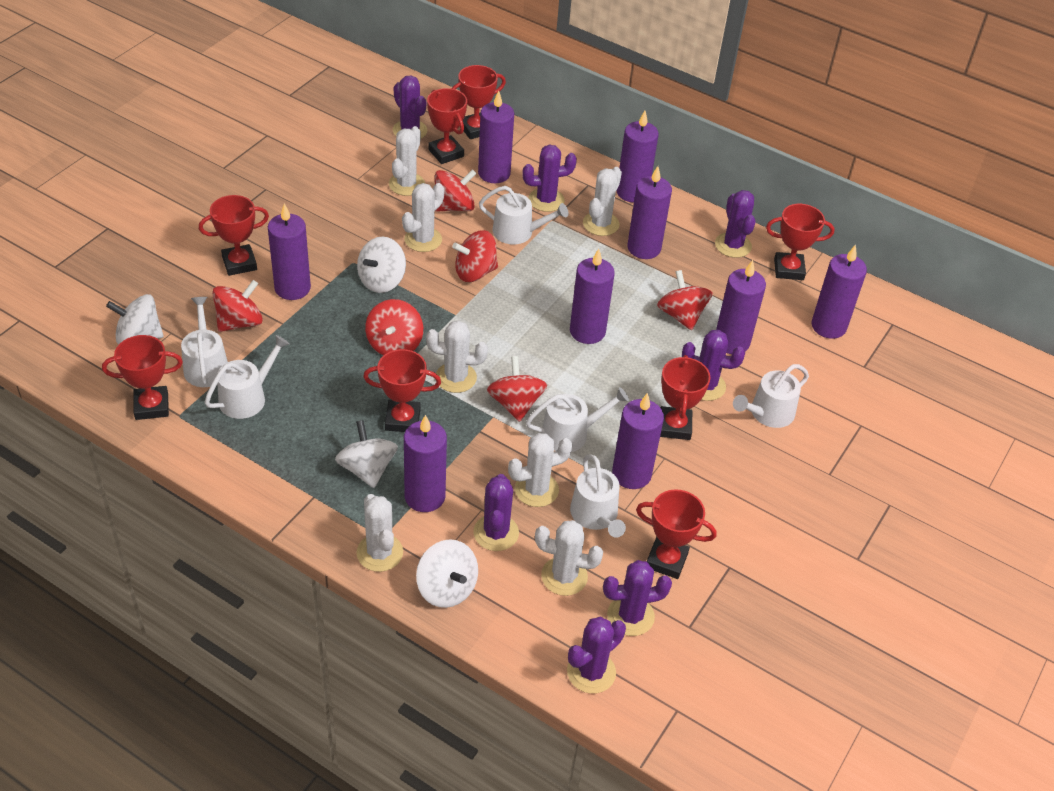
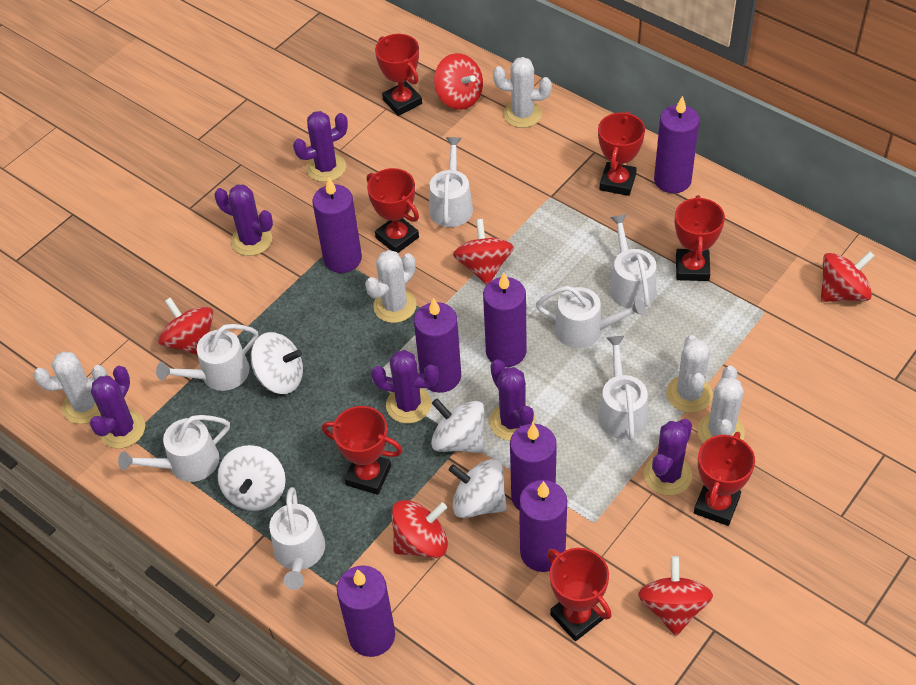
purple cactus: 7 -> 6
purple candle: 9 -> 7
red trophy: 8 -> 7
white cactus: 7 -> 5
white watering can: 6 -> 7

